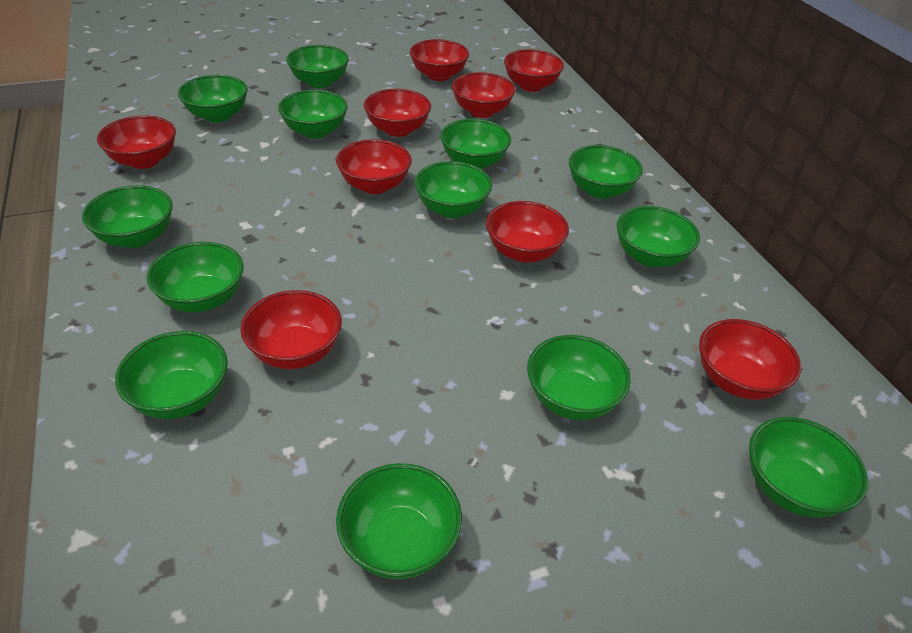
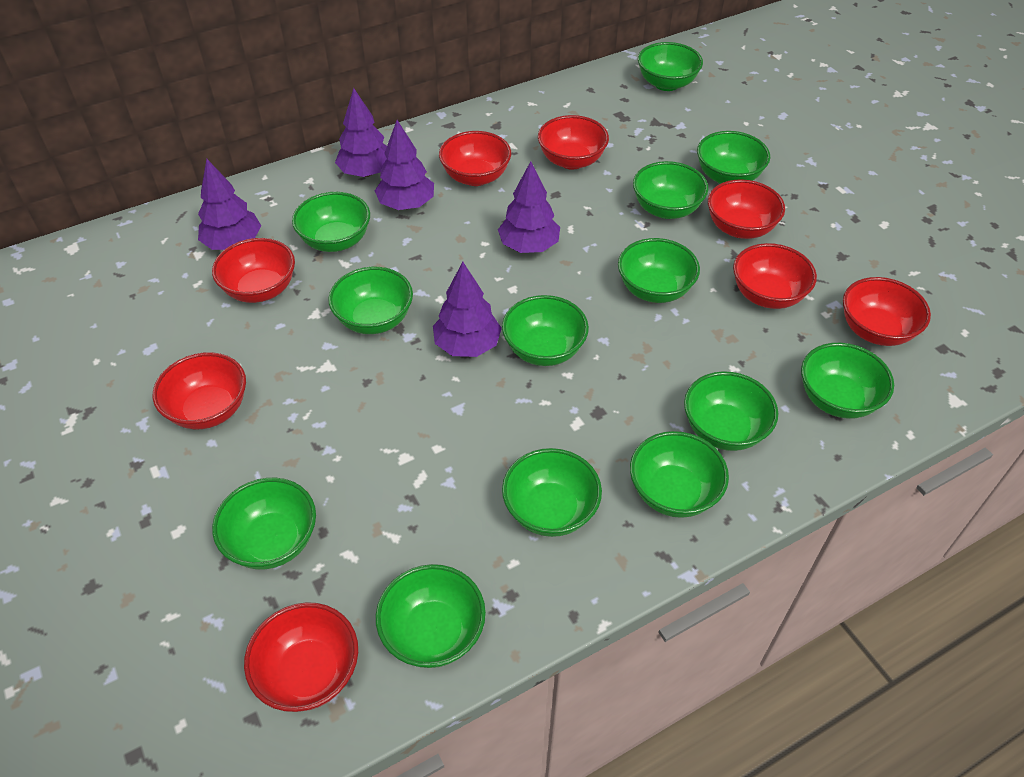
purple tree: 0 -> 5
red bowl: 9 -> 8

